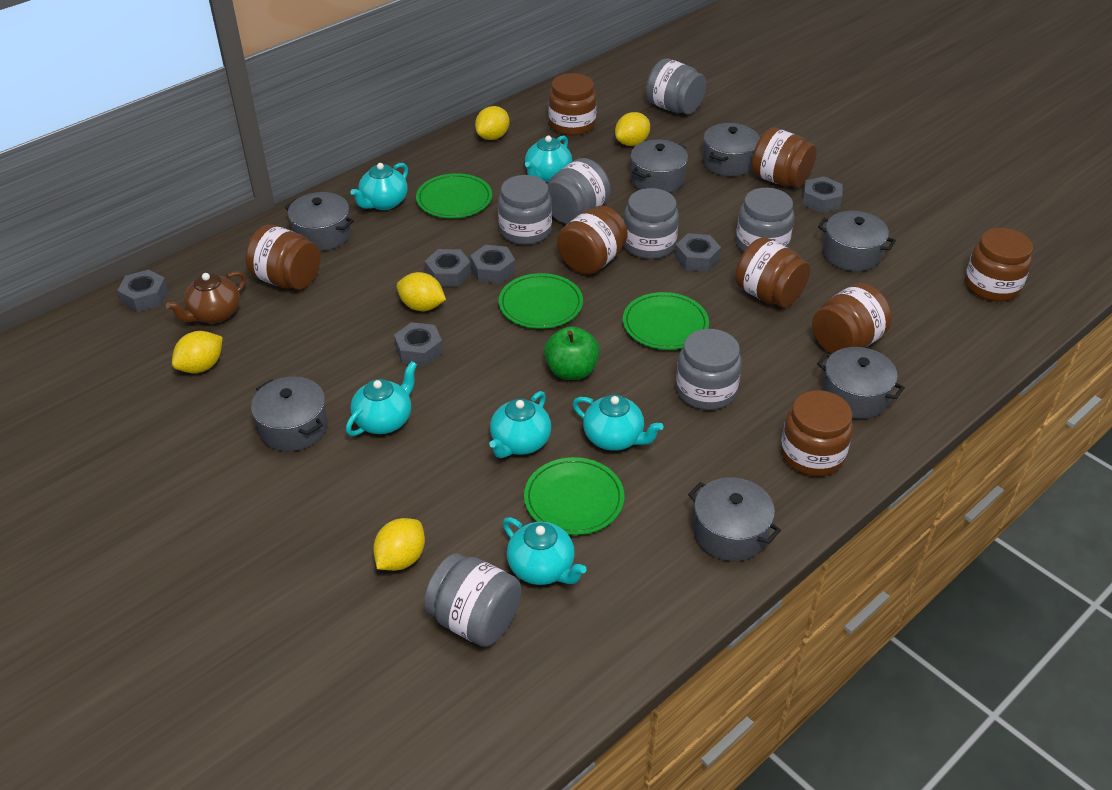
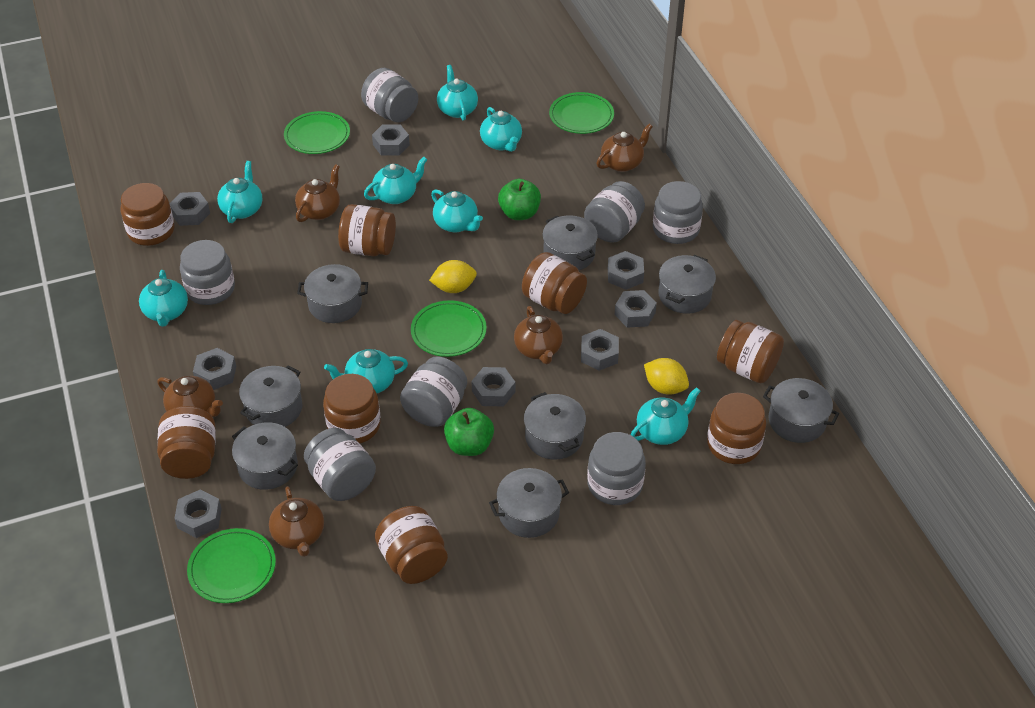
brown teapot: 1 -> 5
green apple: 1 -> 2
grey nut: 6 -> 8
grey pot: 7 -> 8
turquoise teapot: 6 -> 8
yellow lemon: 5 -> 2

